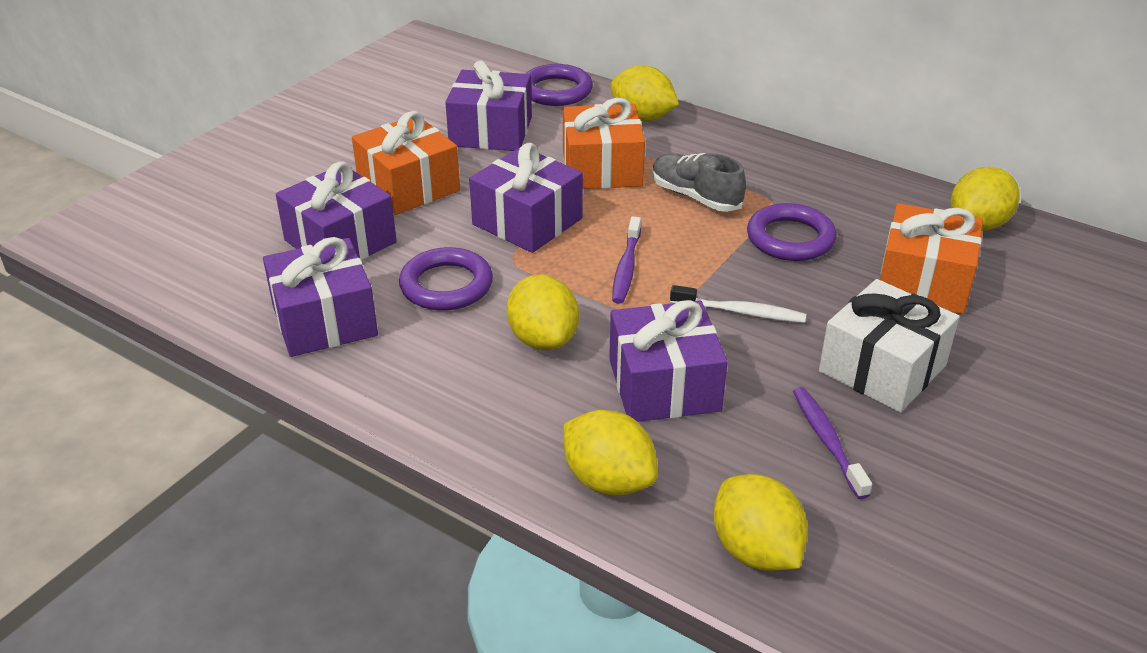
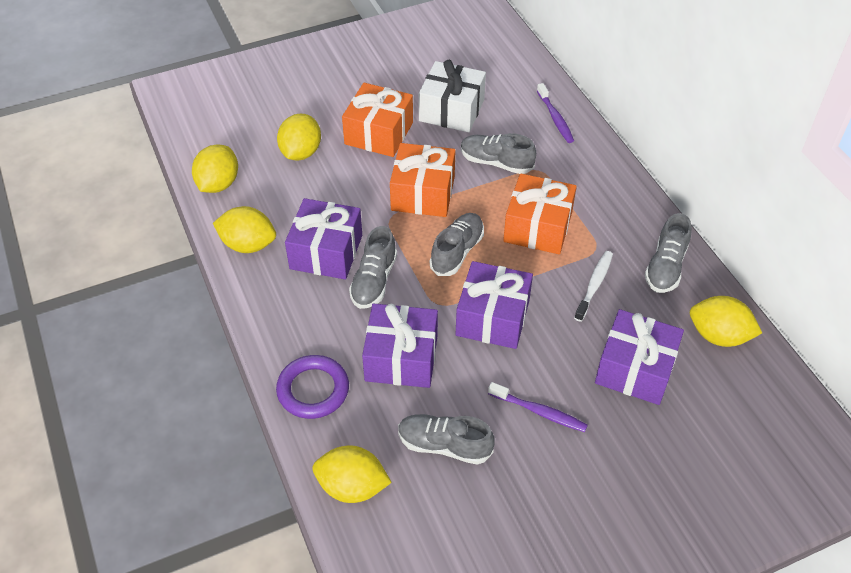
grey shoe: 1 -> 5
purple gift: 5 -> 4
purple ring: 3 -> 1

